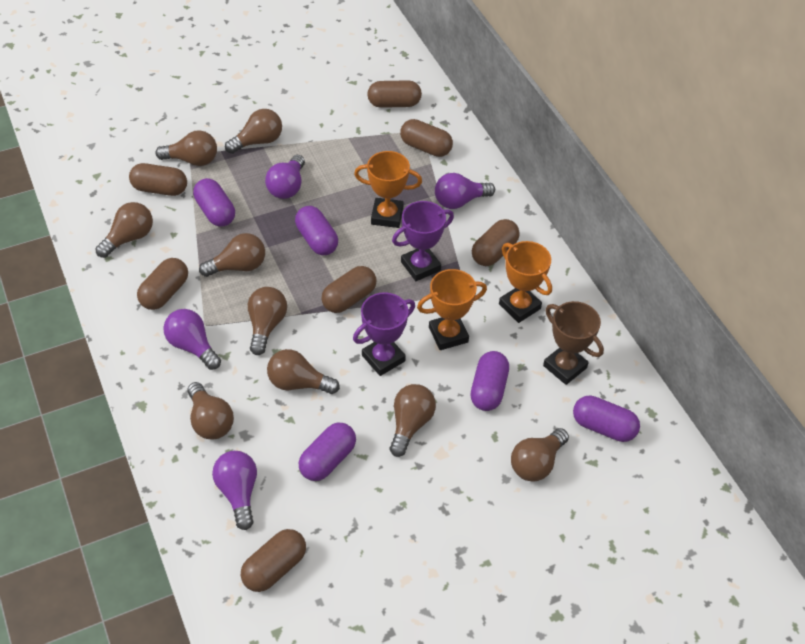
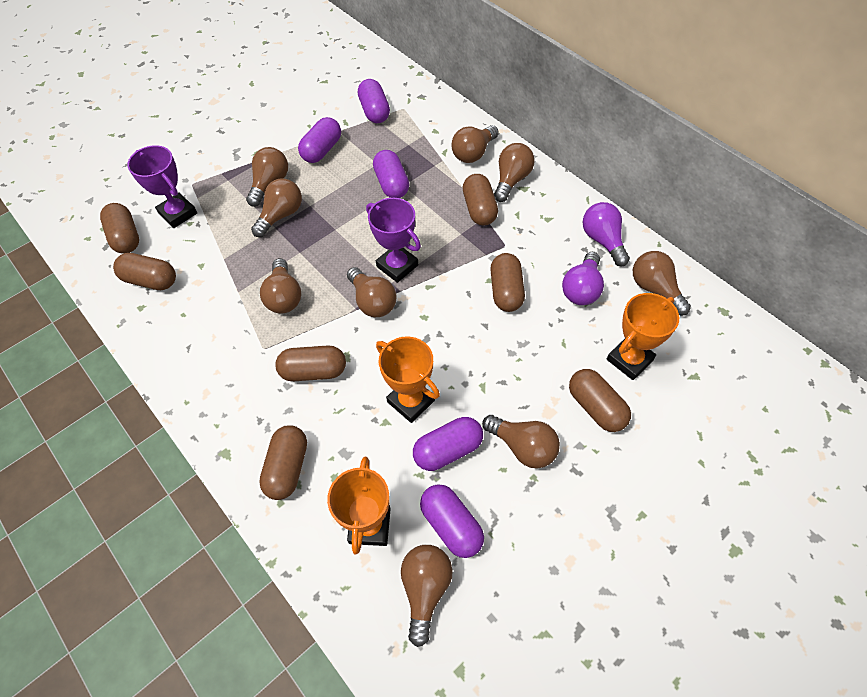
brown trophy: 1 -> 0
purple light bulb: 4 -> 2

